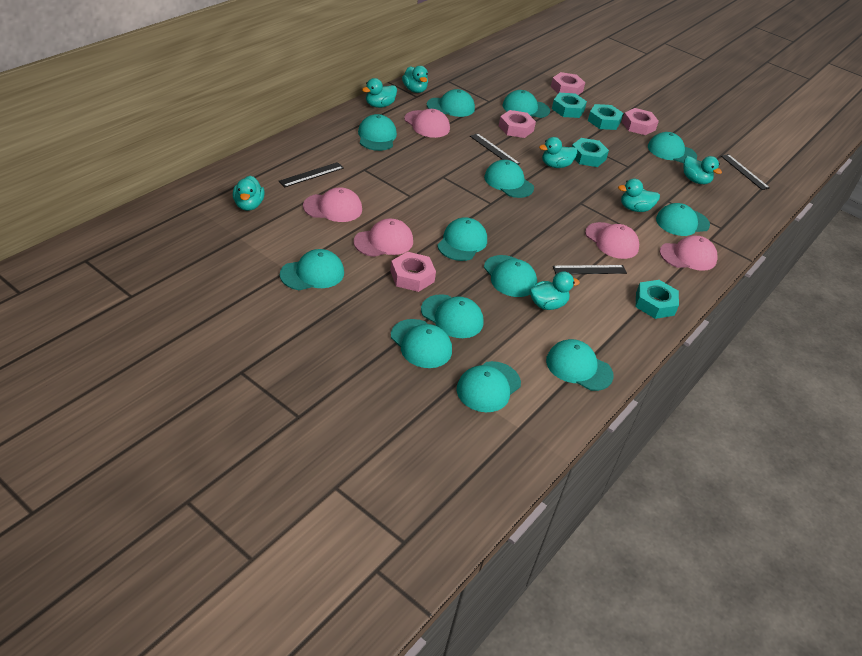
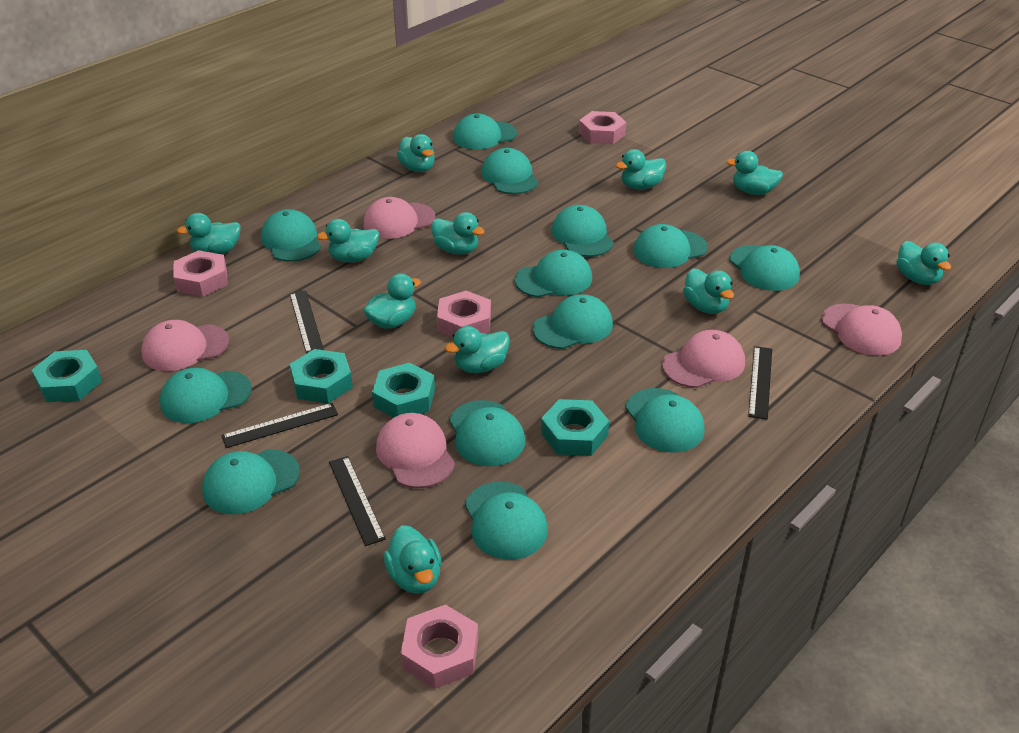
turquoise duck: 7 -> 11

